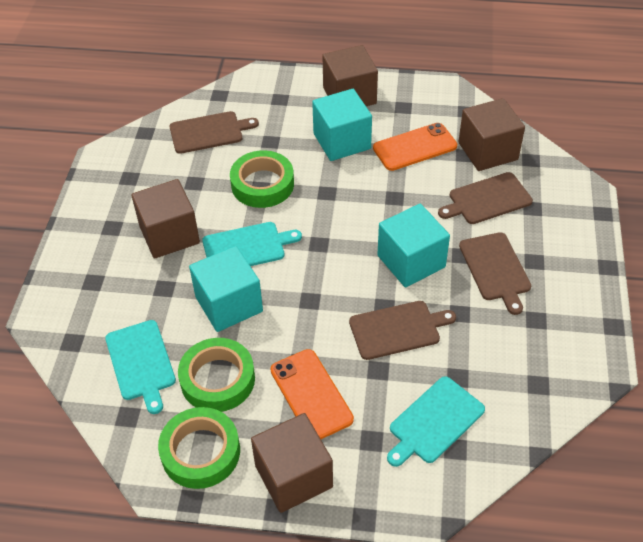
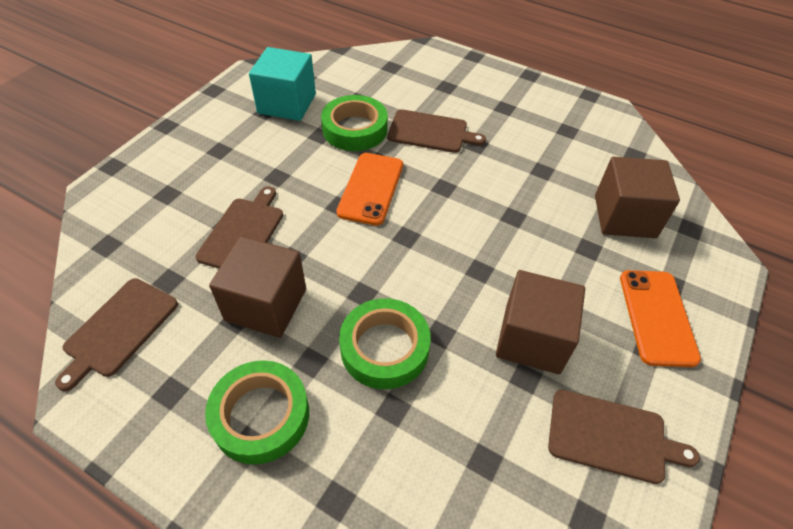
brown cube: 4 -> 3
turquoise cube: 3 -> 1
turquoise cutting board: 3 -> 0

